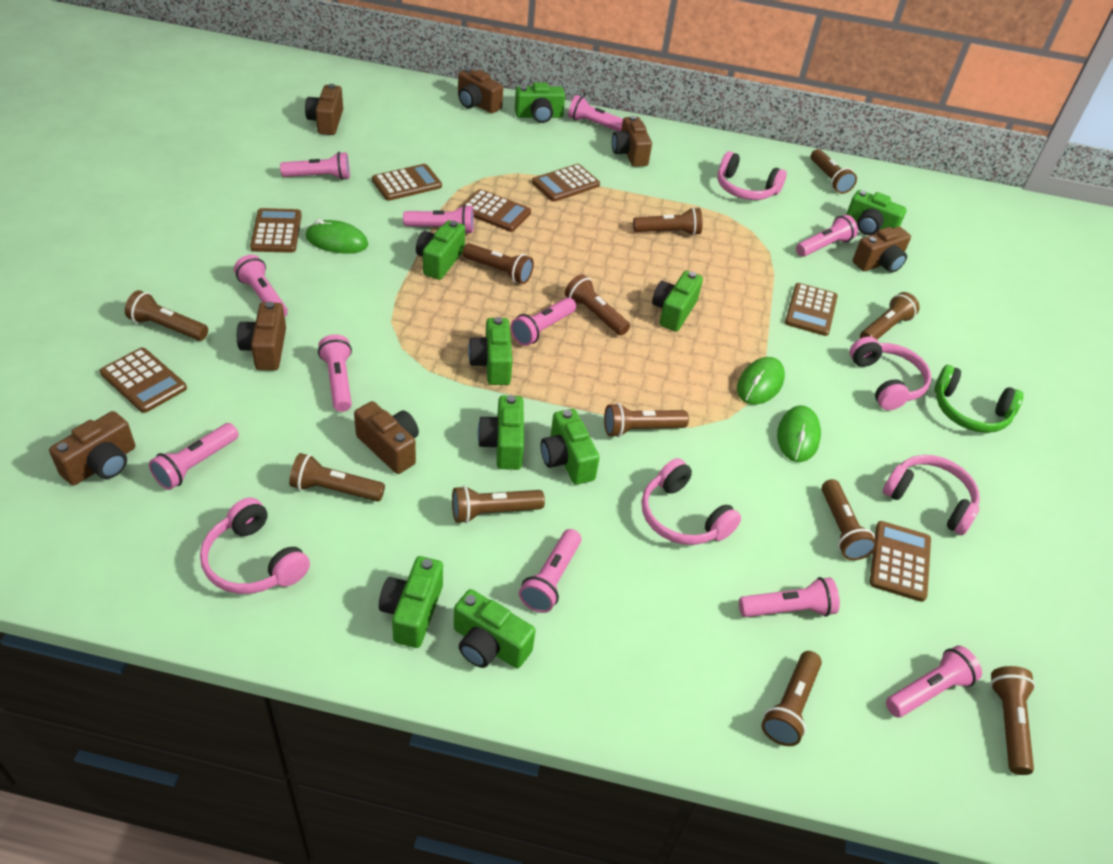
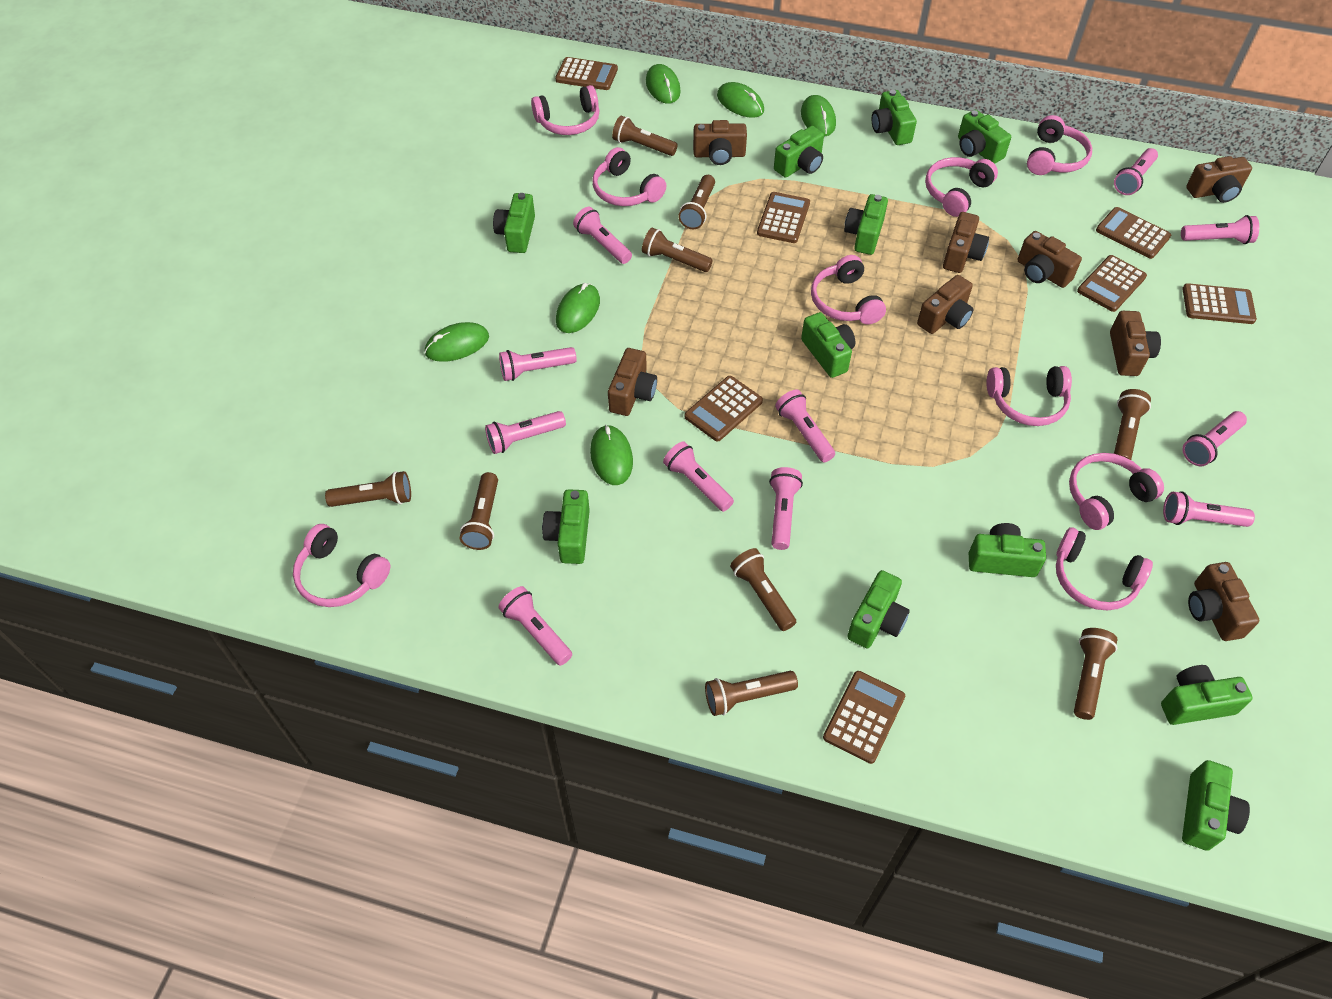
brown camera: 7 -> 8
brown flashlight: 12 -> 9
green camera: 9 -> 11
green headphones: 1 -> 0
green mouse: 3 -> 6
pink headphones: 5 -> 9

